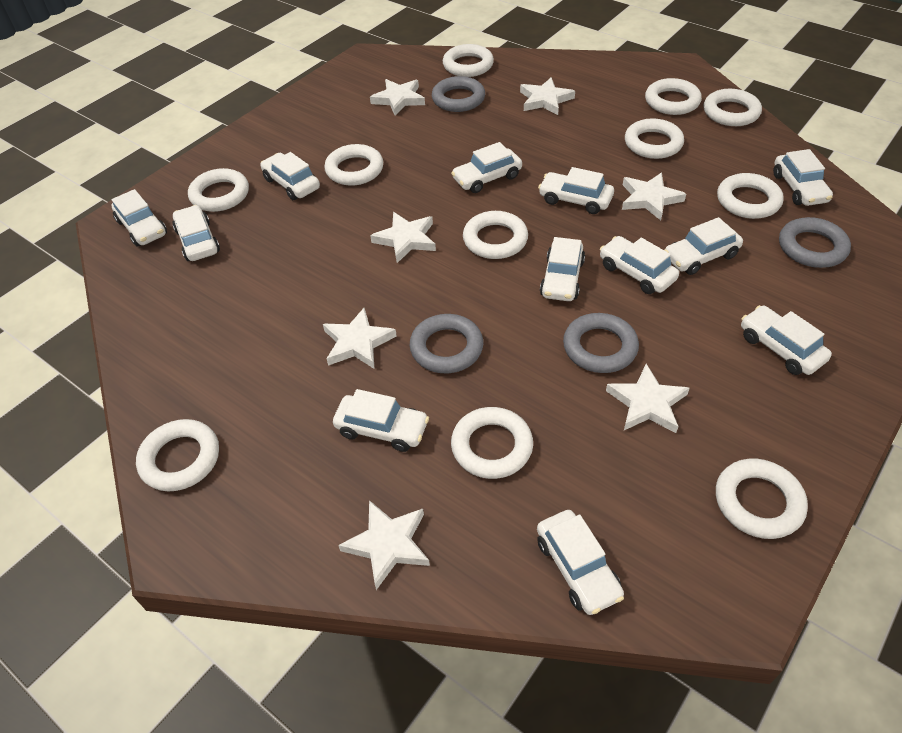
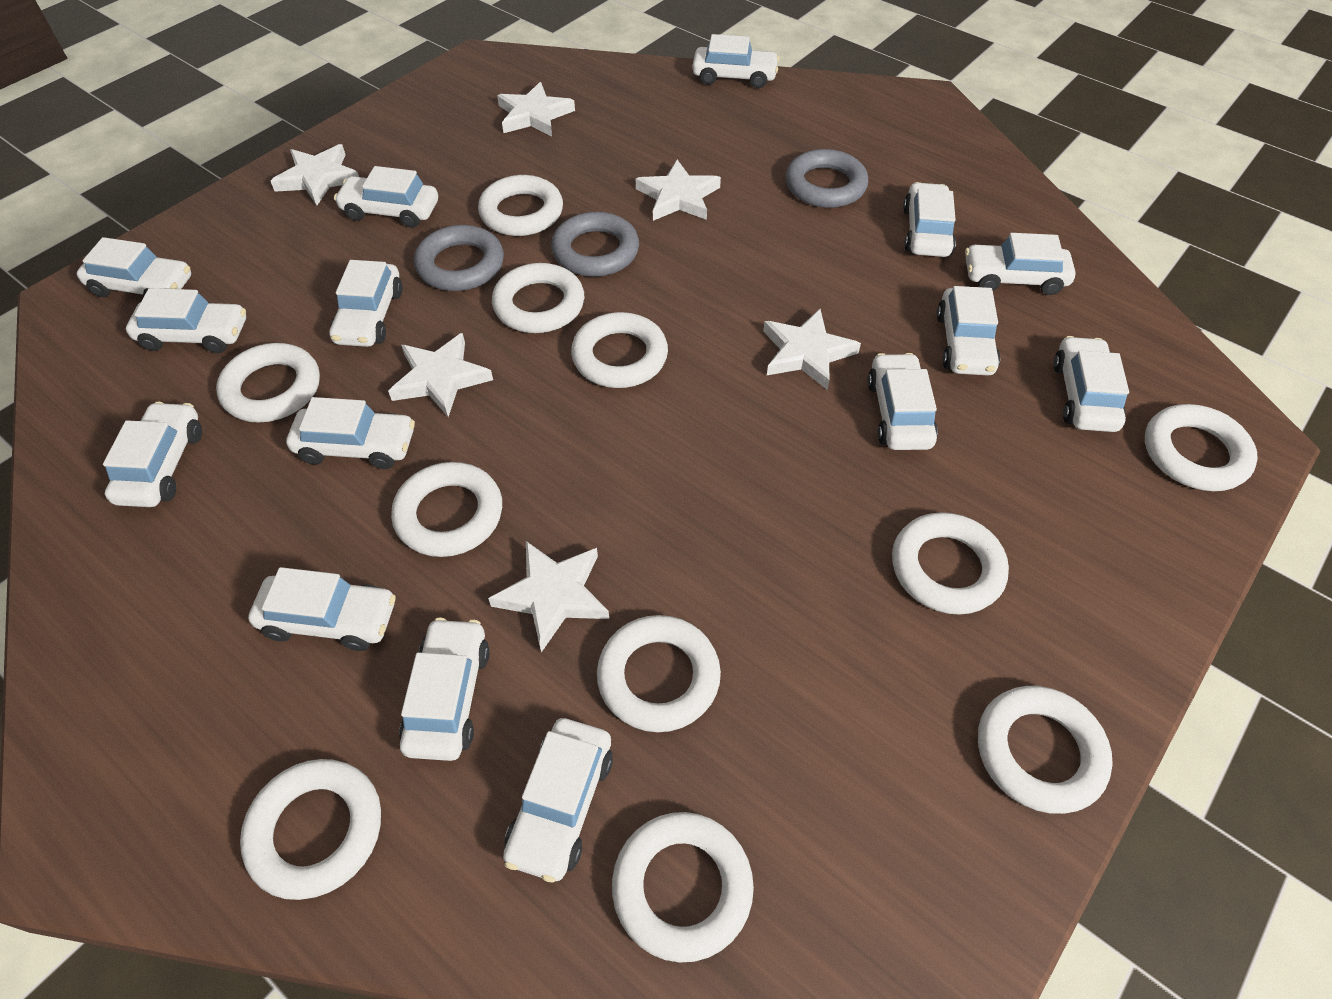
grey ring: 4 -> 3
white car: 12 -> 15
white star: 7 -> 6

